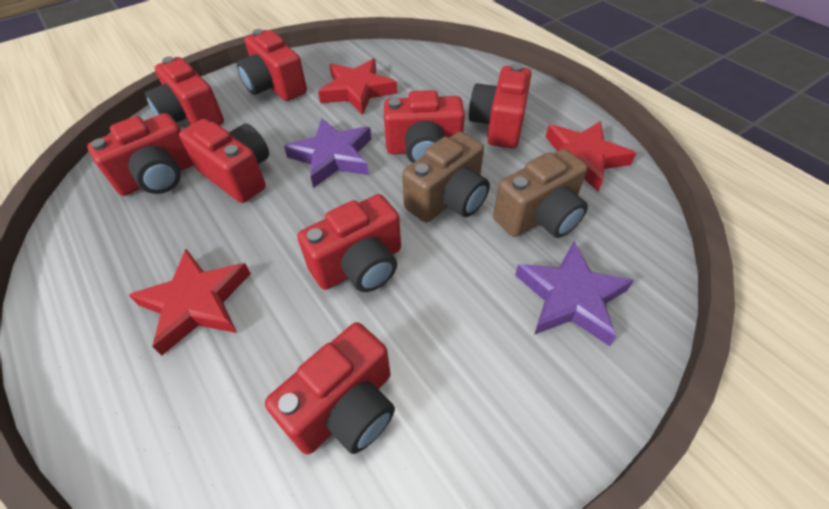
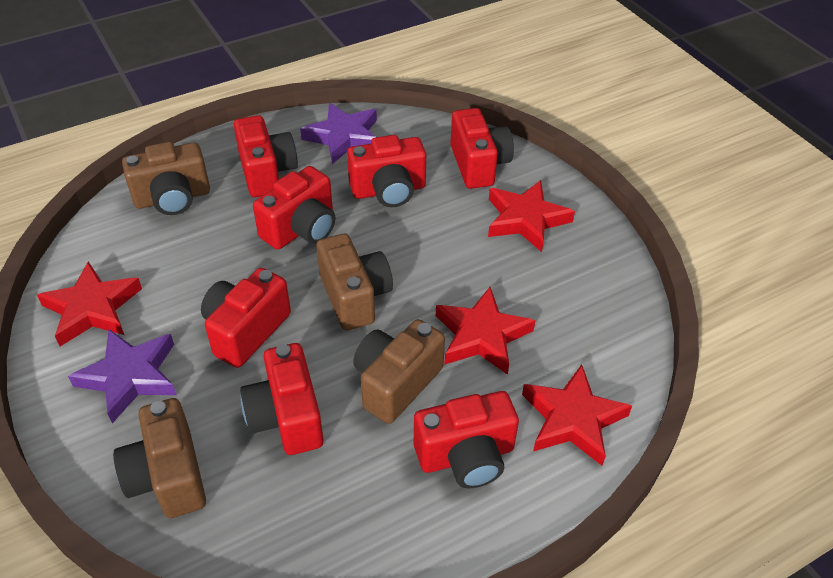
brown camera: 2 -> 4
red camera: 8 -> 7
red star: 3 -> 4

